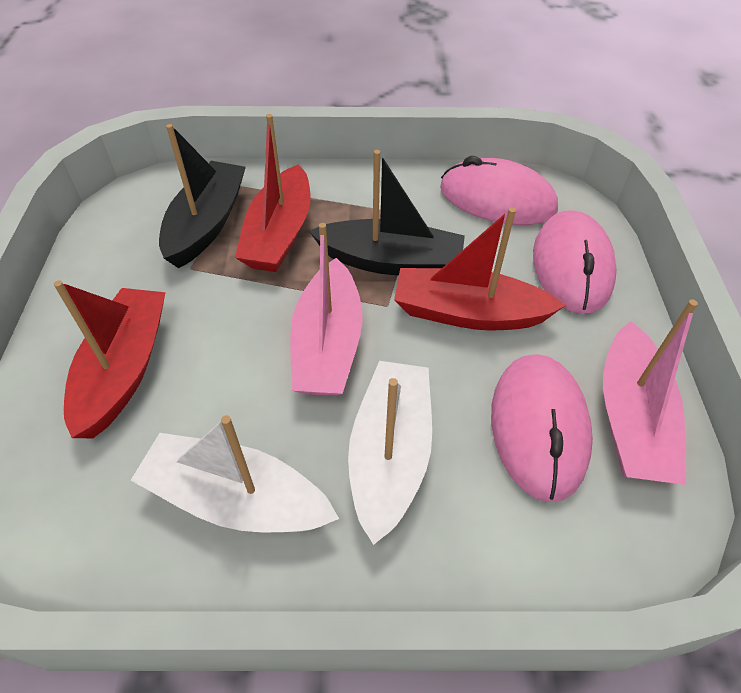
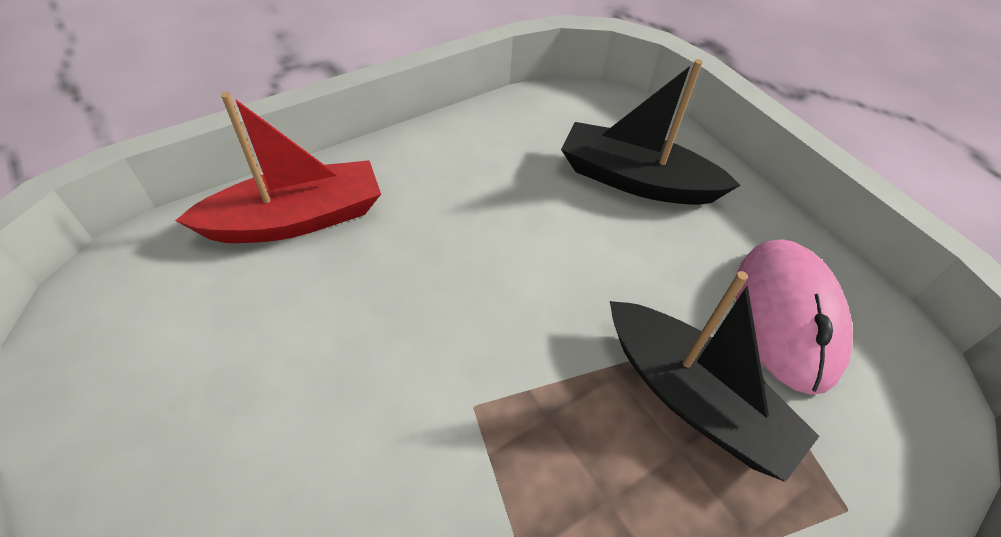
pink boat: 2 -> 0
pink mouse: 3 -> 1
red boat: 3 -> 1
white boat: 2 -> 0

